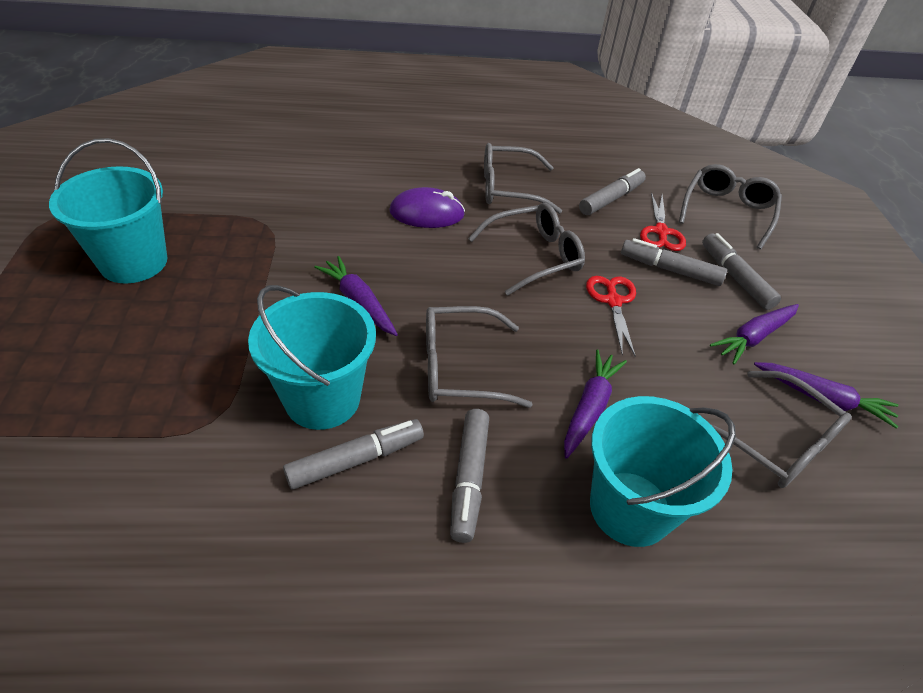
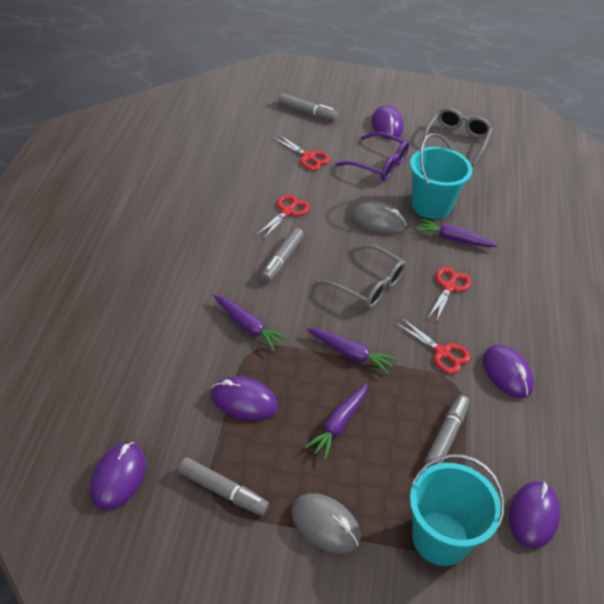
grey glasses: 5 -> 2
grey marker: 5 -> 4
grey mouse: 0 -> 2
purple glasses: 0 -> 1
purple mouse: 1 -> 5
red scissors: 2 -> 4
turquoise bucket: 3 -> 2

